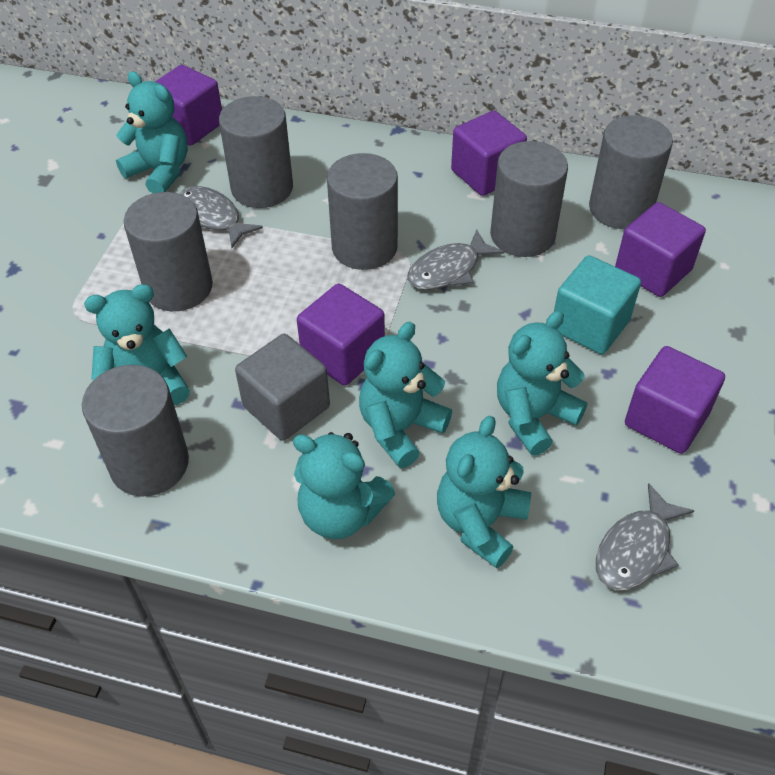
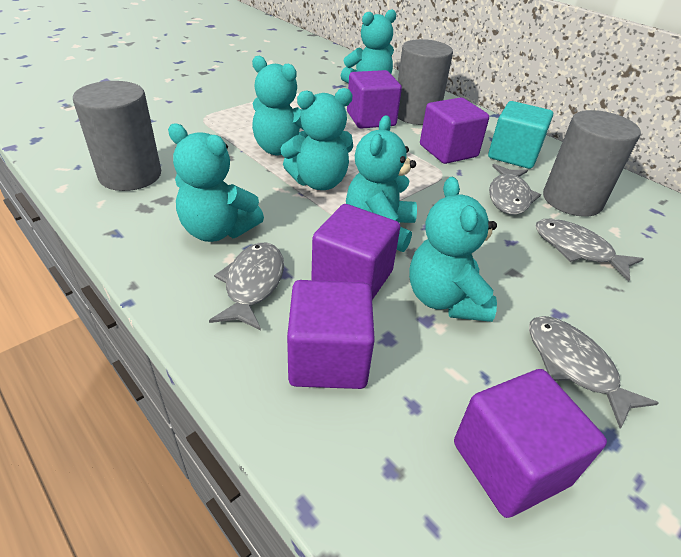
grey cube: 1 -> 0
grey cylinder: 6 -> 3
grey fish: 3 -> 4

